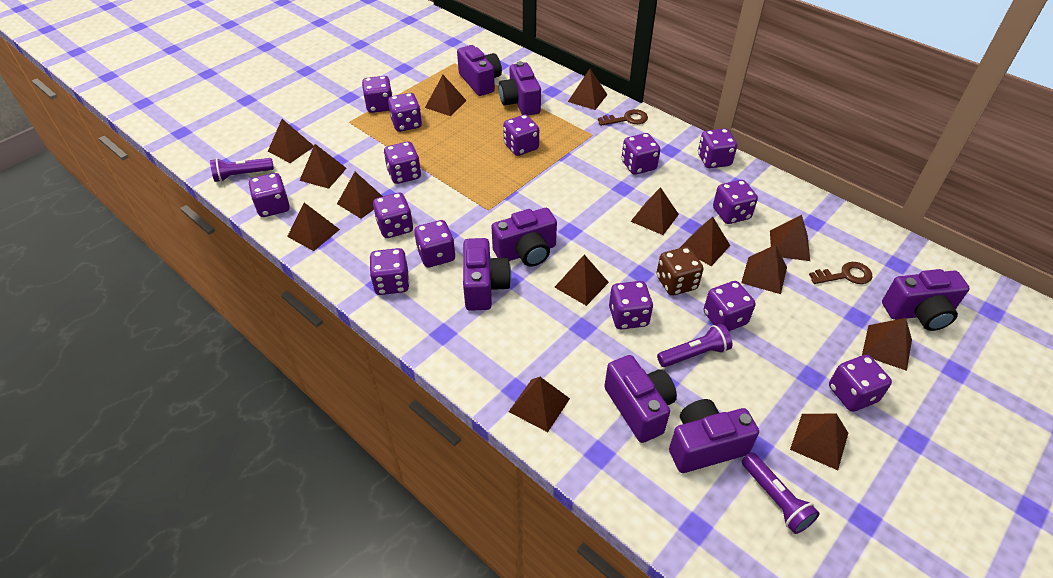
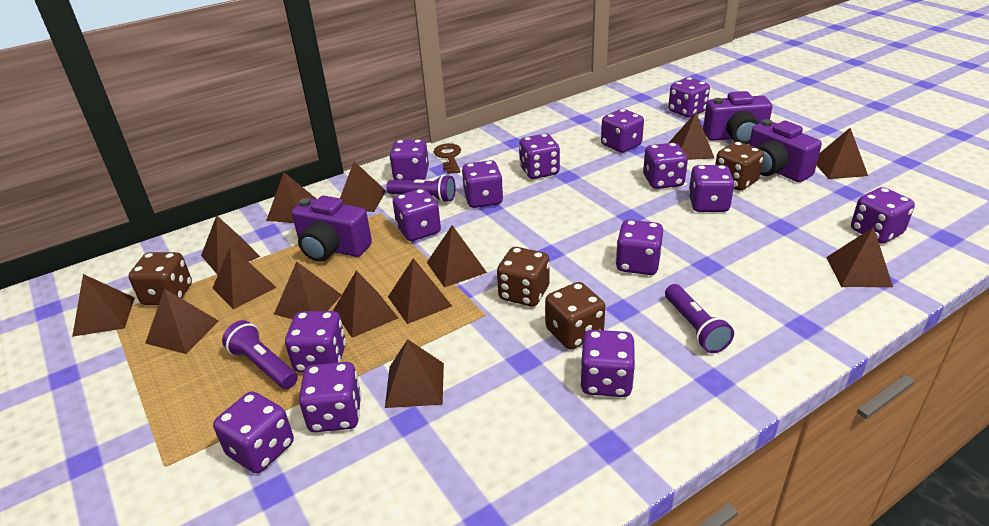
brown dice: 1 -> 4
brown key: 2 -> 1
purple camera: 7 -> 3

